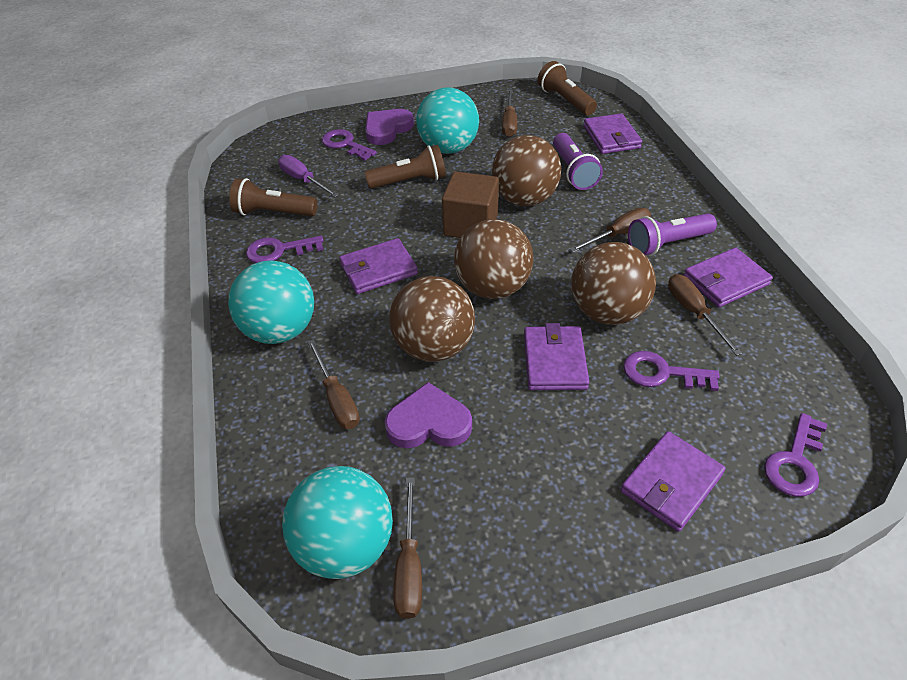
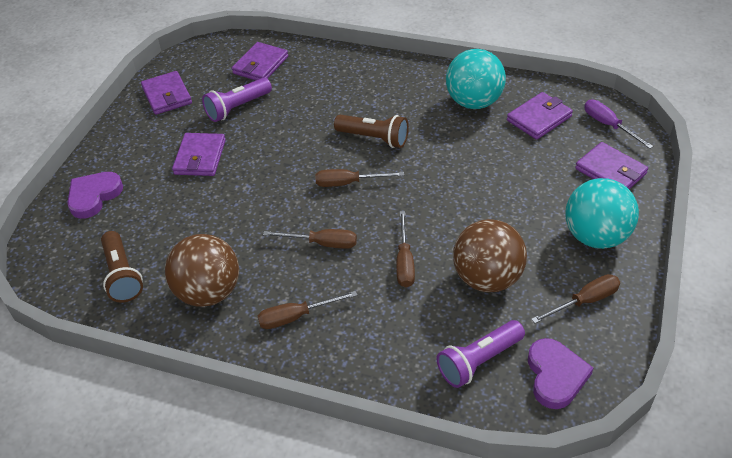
brown ball: 4 -> 2
brown cube: 1 -> 0
brown flashlight: 3 -> 2
purple key: 4 -> 0
turquoise ball: 3 -> 2

